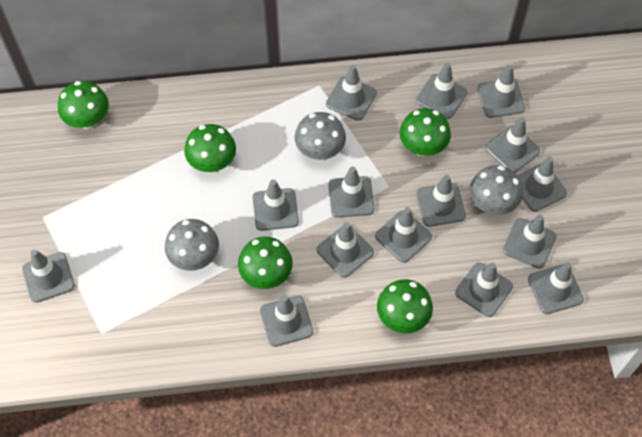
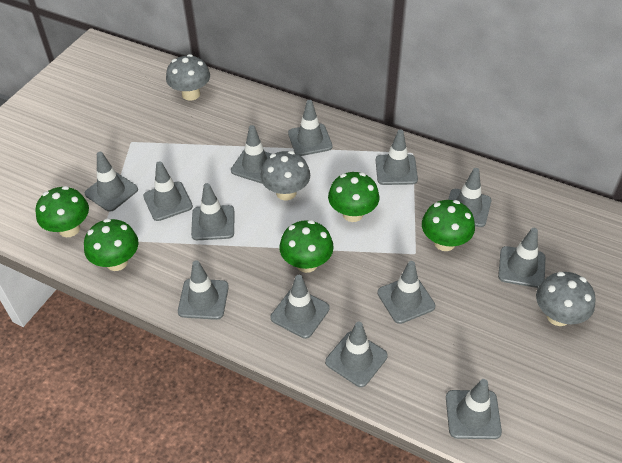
grey traffic cone: 15 -> 13

